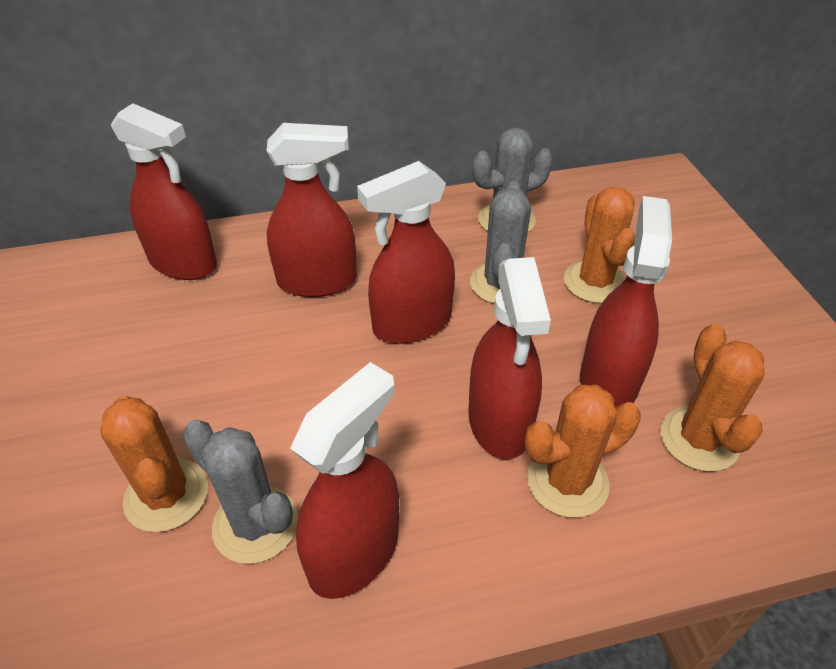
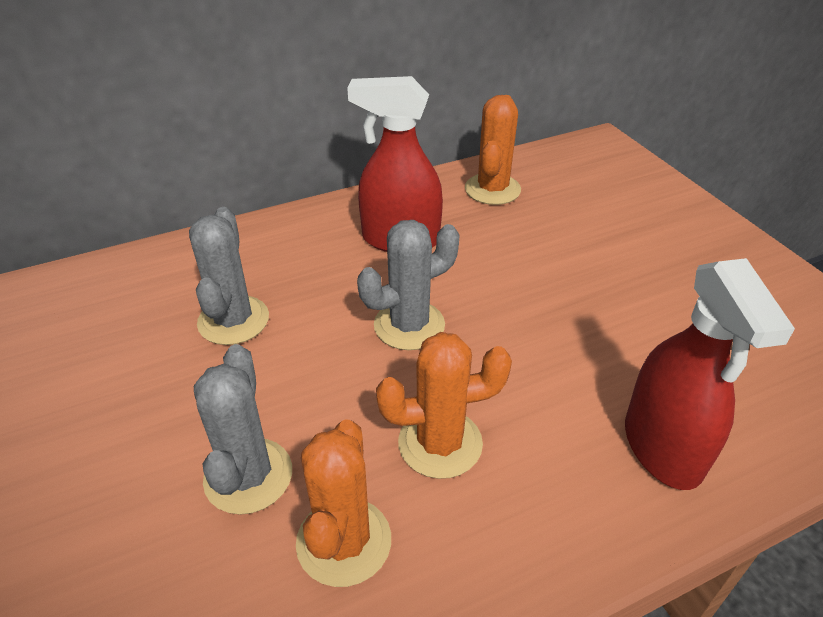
orange cactus: 4 -> 3
red spray bottle: 6 -> 2

